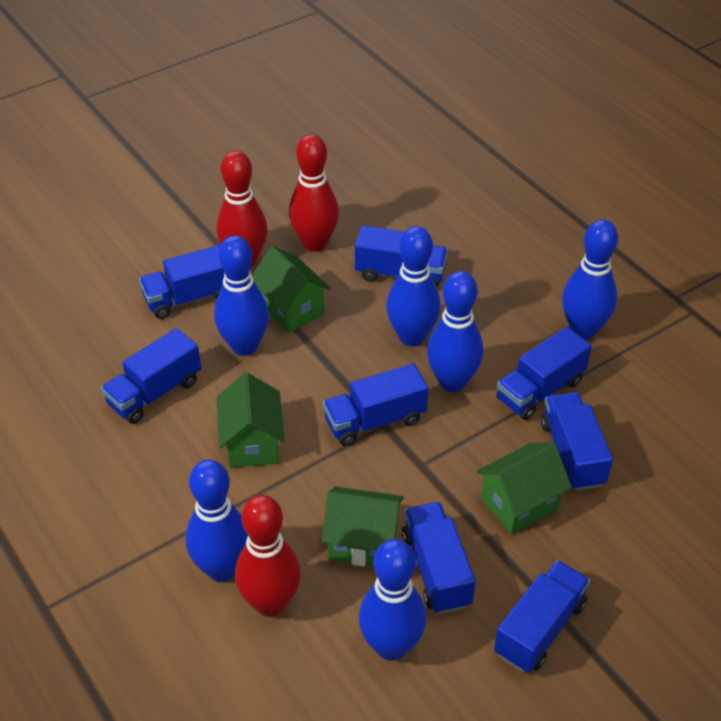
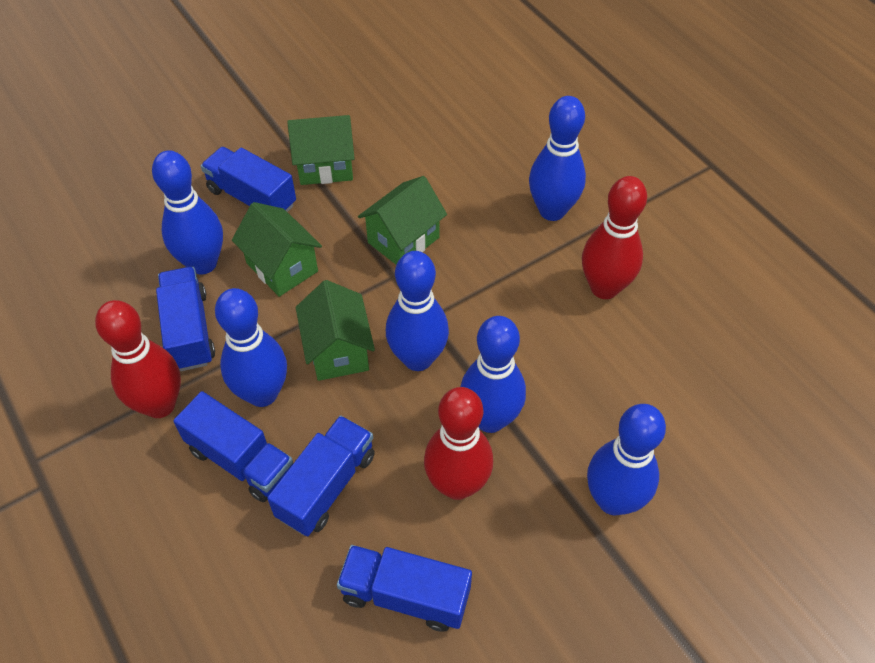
blue truck: 8 -> 5

